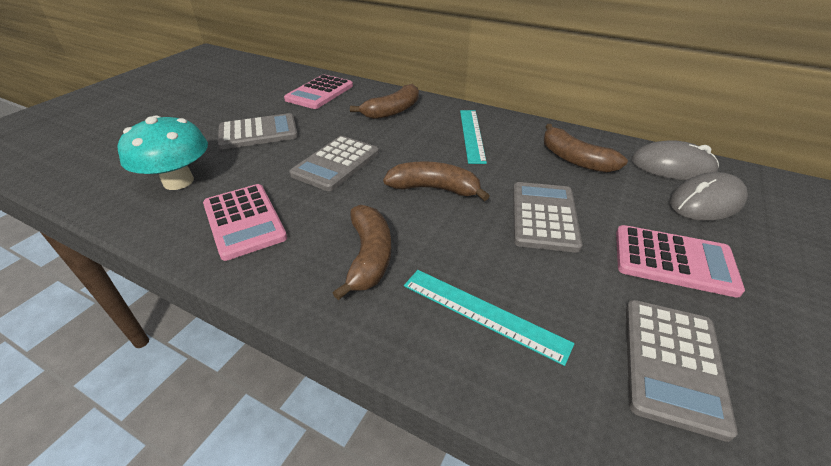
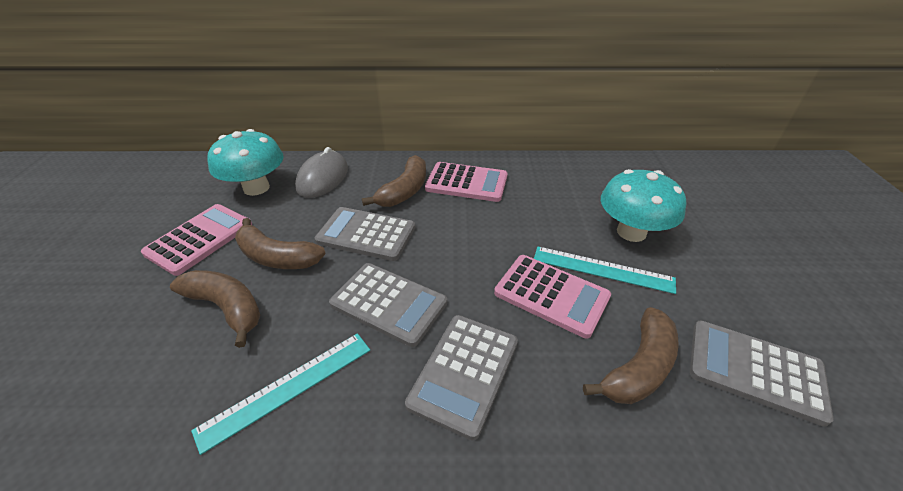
grey mouse: 2 -> 1
turquoise mushroom: 1 -> 2

